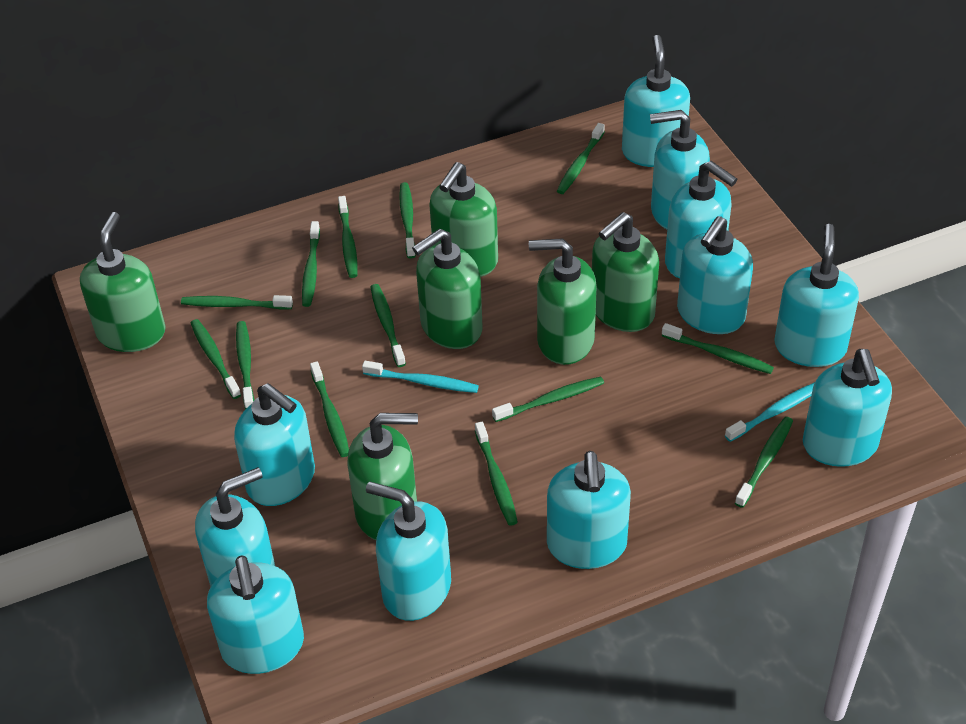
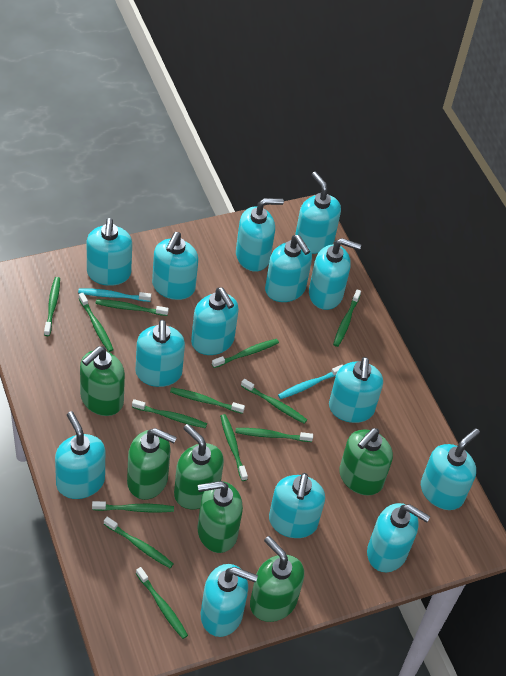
turquoise soap dispenser: 11 -> 14

